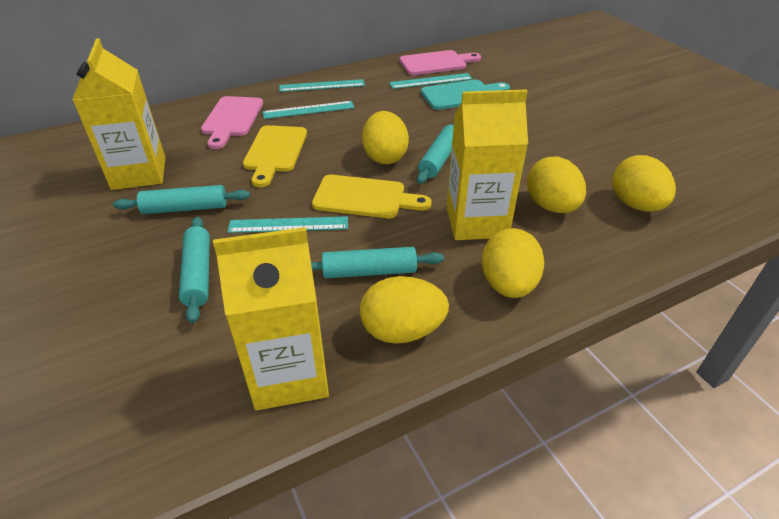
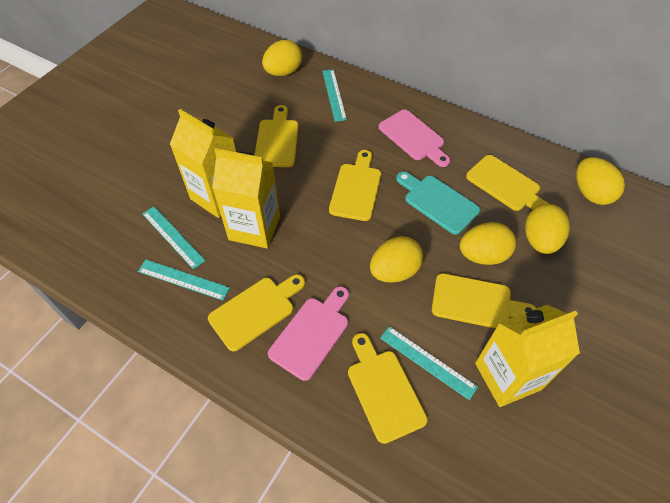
turquoise rolling pin: 4 -> 0
yellow cutting board: 2 -> 6

